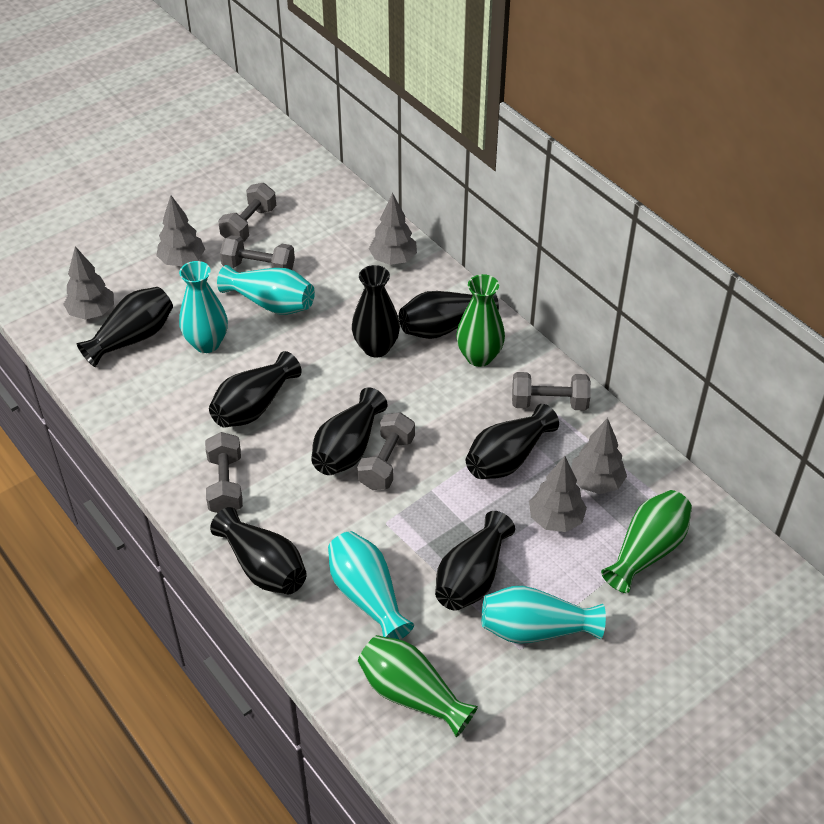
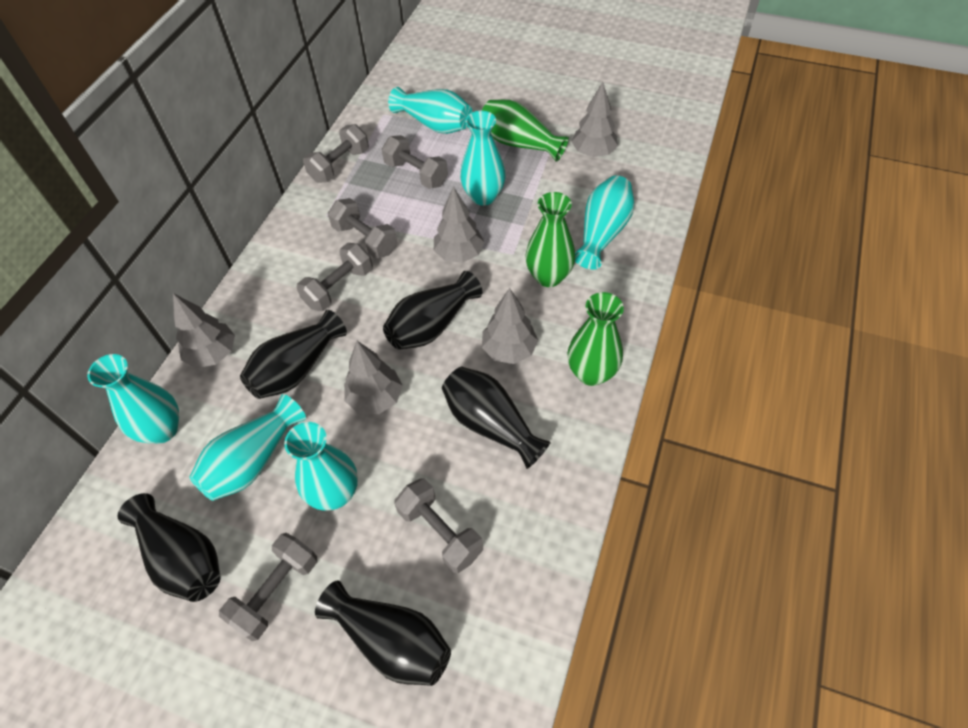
black vase: 8 -> 5
grey dumbbell: 5 -> 6
turquoise vase: 4 -> 6

